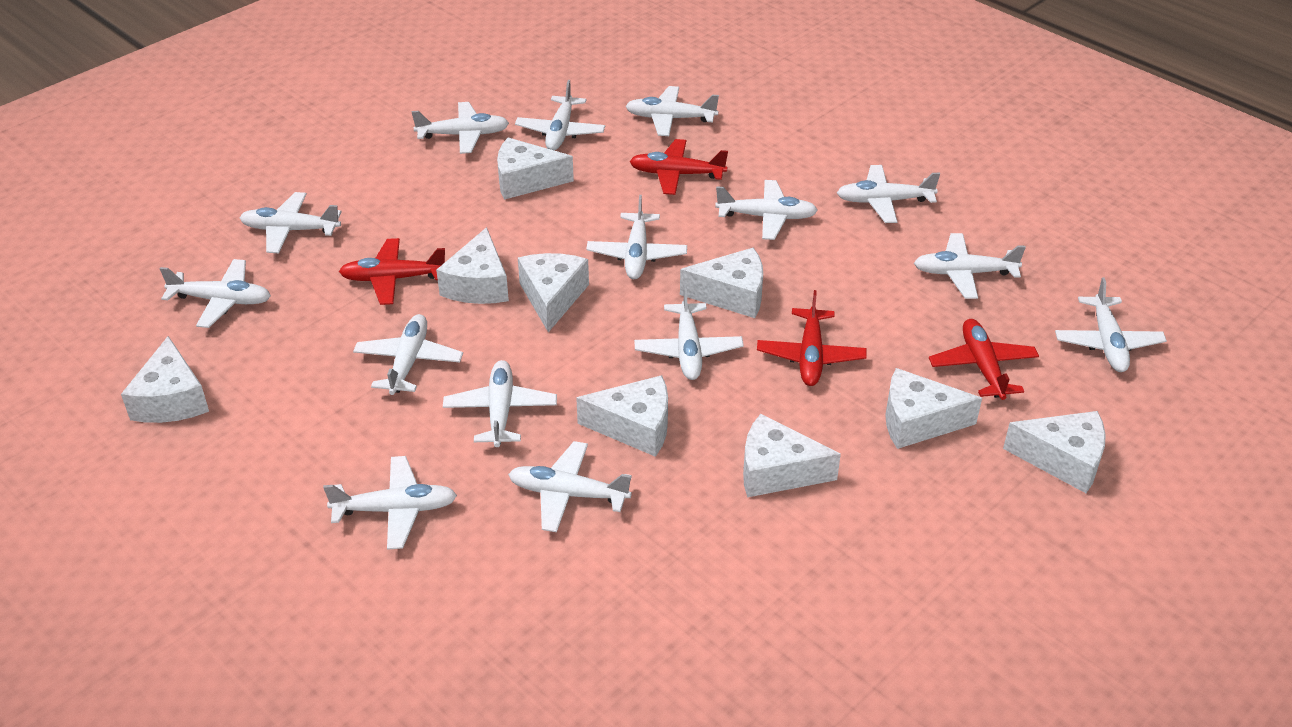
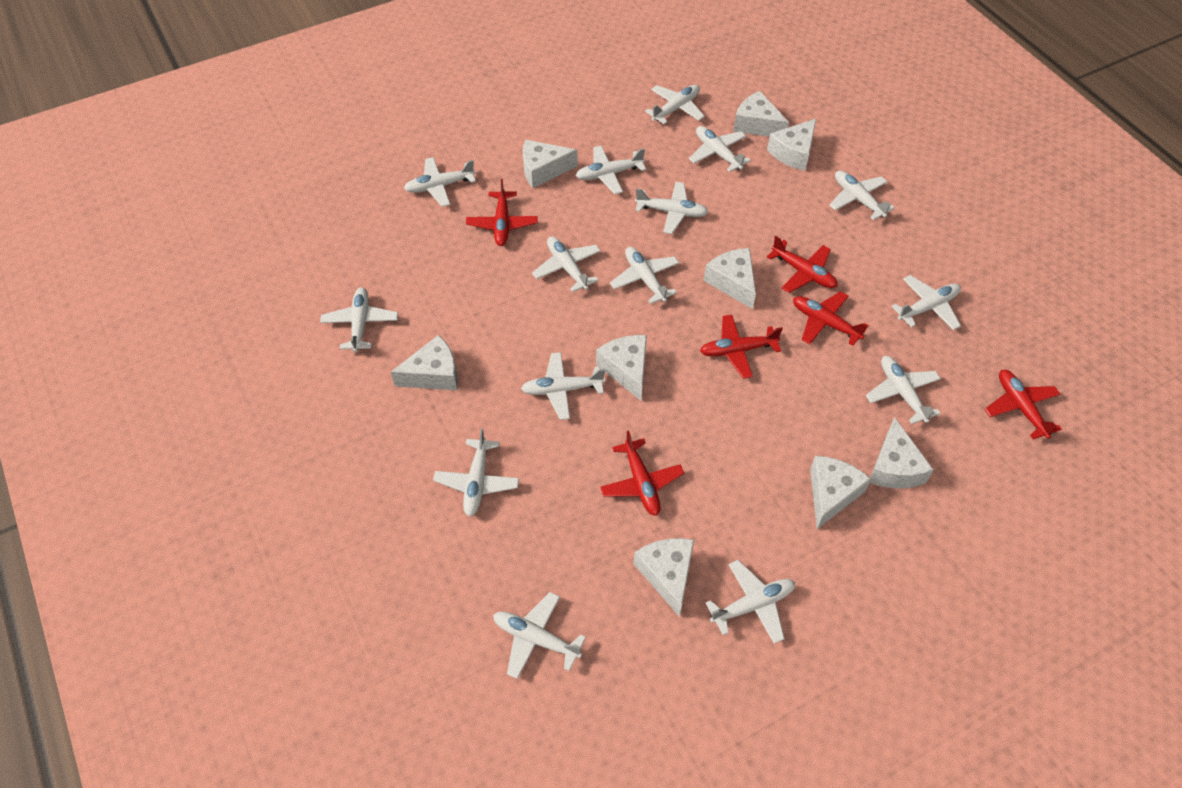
red plane: 4 -> 6

